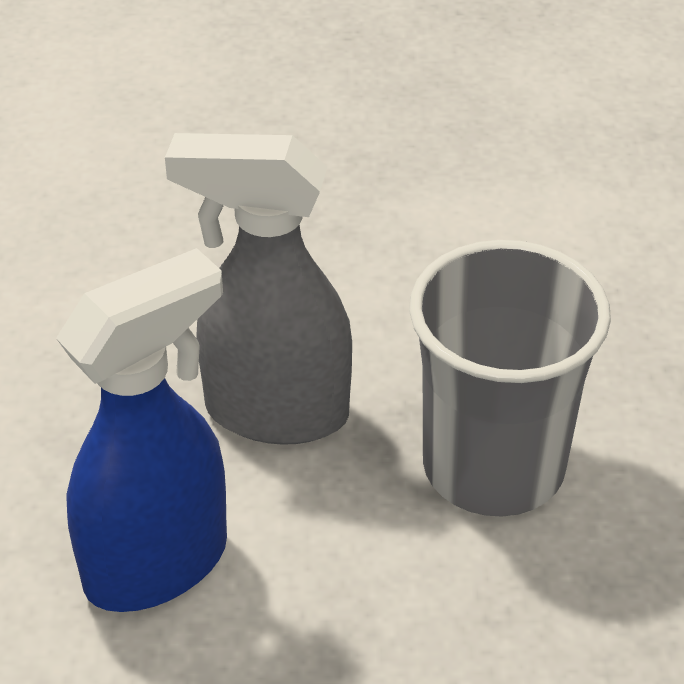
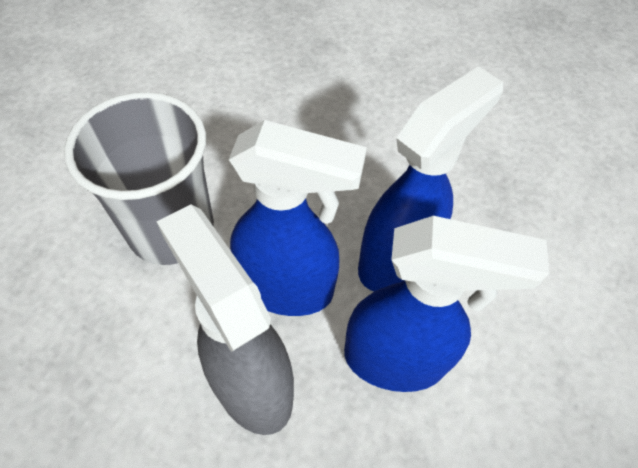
blue spray bottle: 1 -> 3

